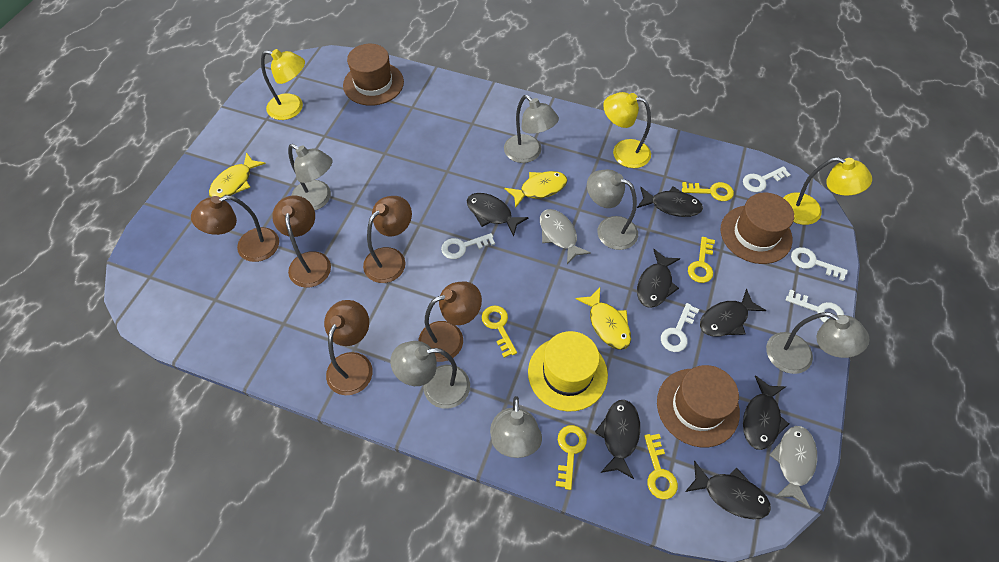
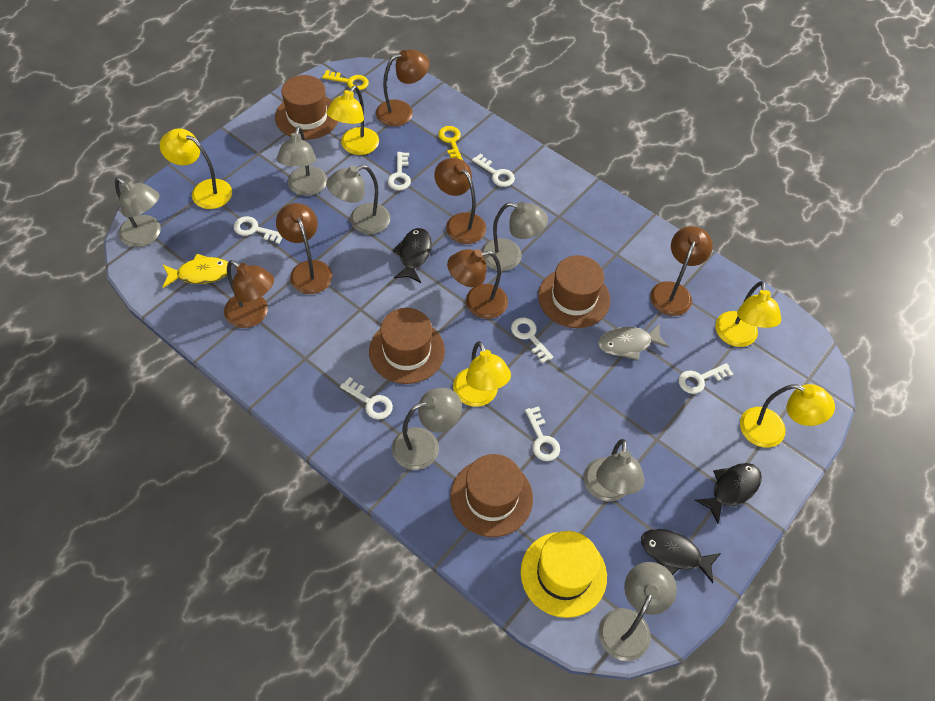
black fish: 7 -> 3
brown hat: 3 -> 4
brown lamp: 5 -> 6
grey fish: 2 -> 1
grey lamp: 6 -> 7
white key: 5 -> 7
yellow fish: 3 -> 1
yellow key: 5 -> 2
yellow lamp: 3 -> 5

